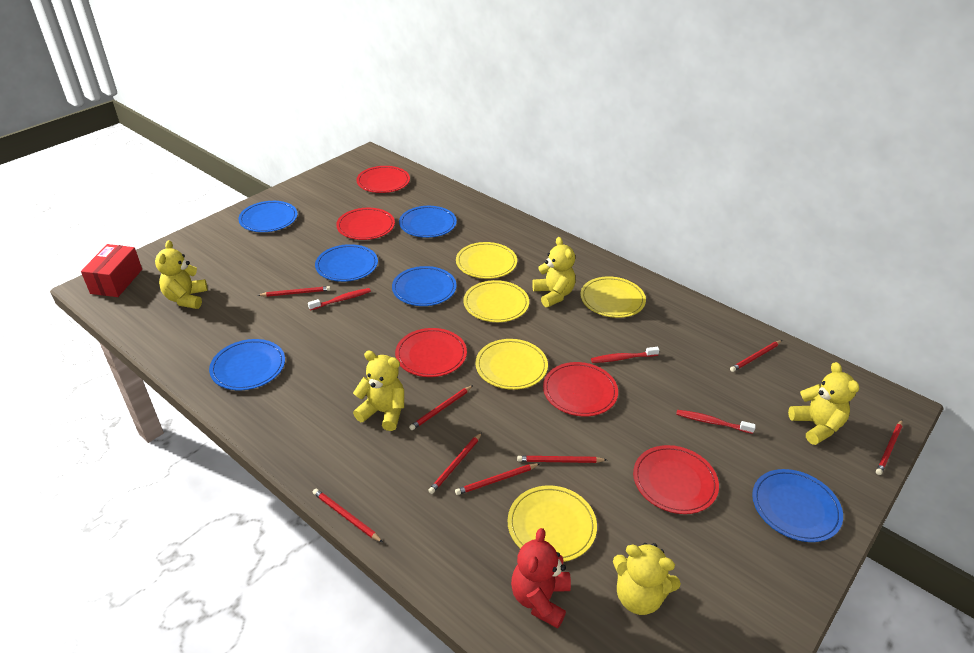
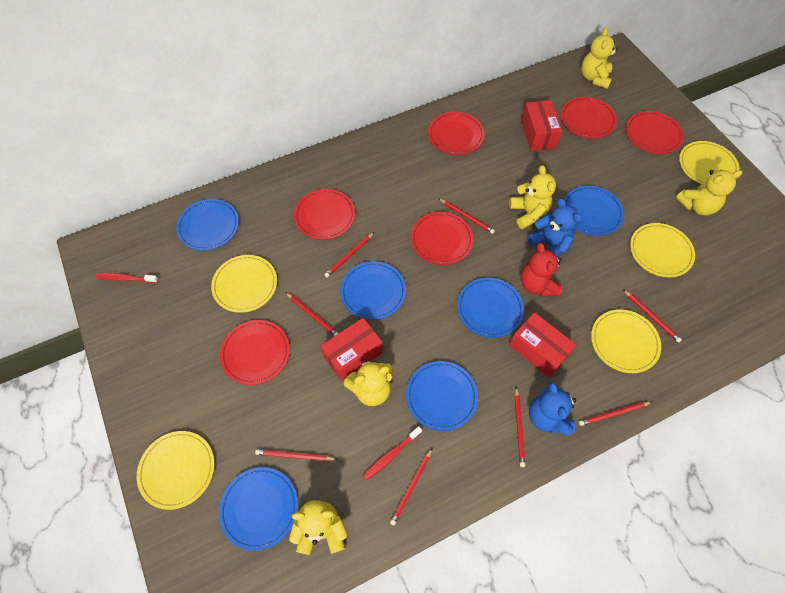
blue teddy bear: 0 -> 2
red box: 1 -> 3
red plate: 5 -> 6
red toothbrush: 3 -> 2

